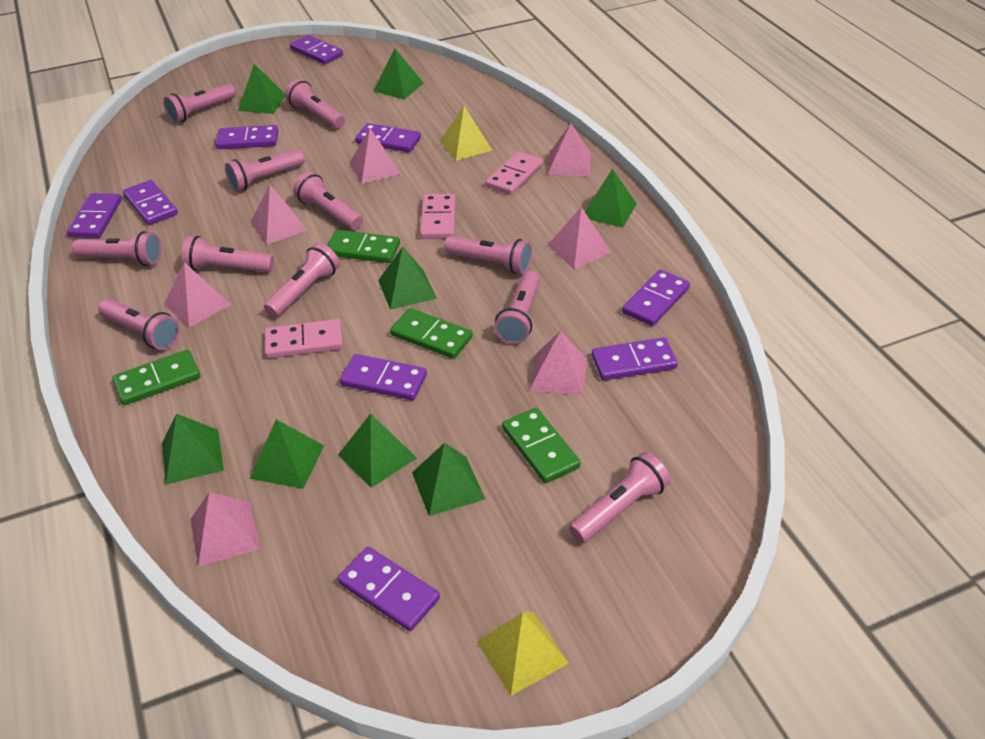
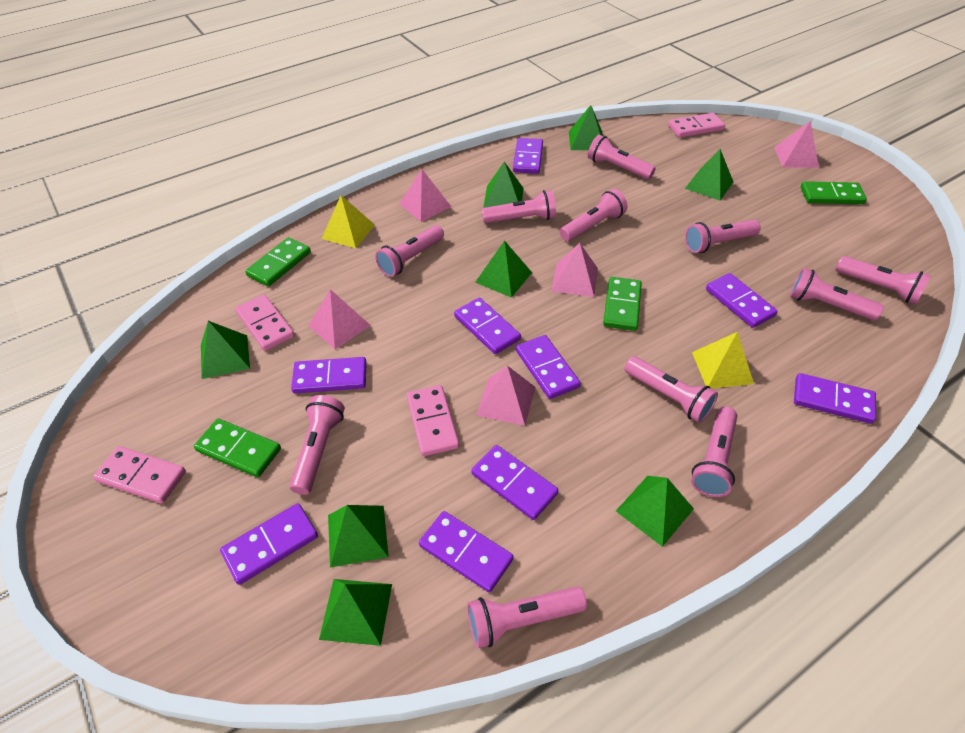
pink domino: 3 -> 4
pink pyramid: 7 -> 5

